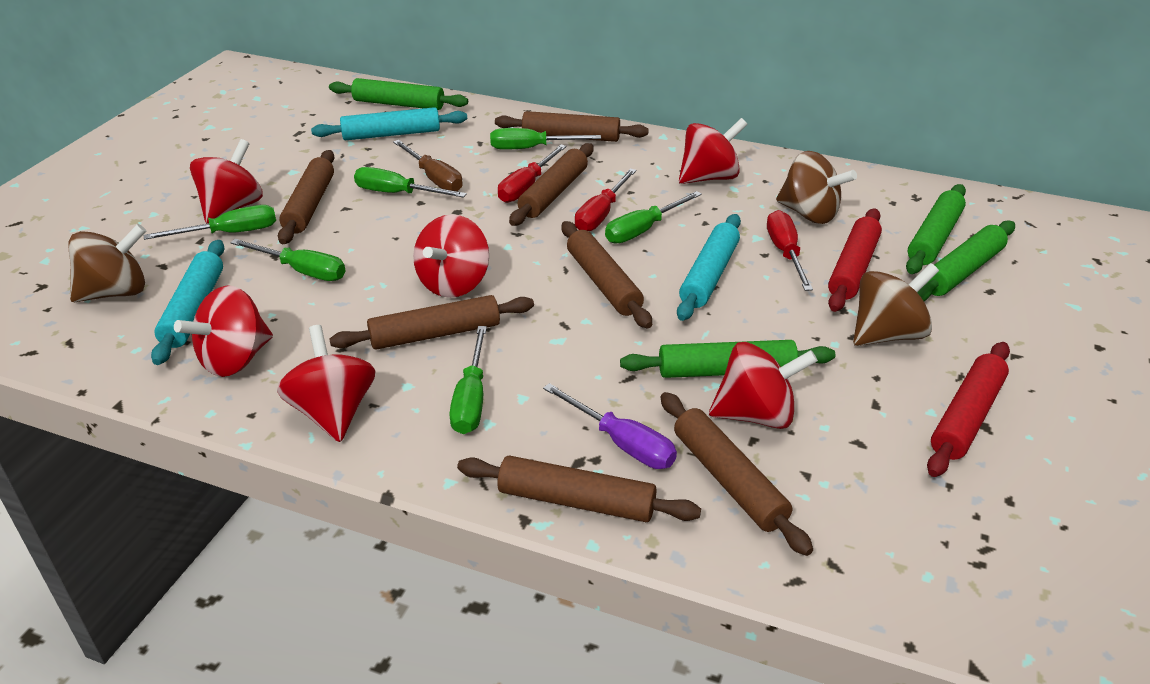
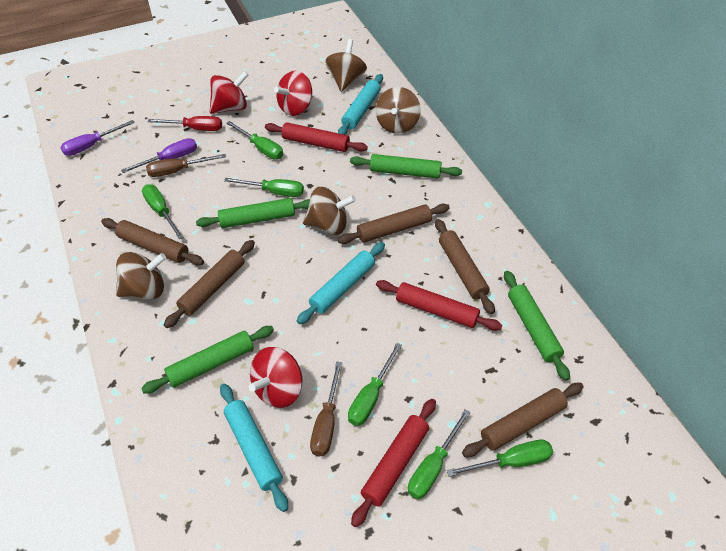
brown rolling pin: 7 -> 5
brown screwdriver: 1 -> 2
brown spinning top: 3 -> 4
purple screwdriver: 1 -> 2
red rolling pin: 2 -> 3
red screwdriver: 3 -> 1
red spinning top: 6 -> 3

